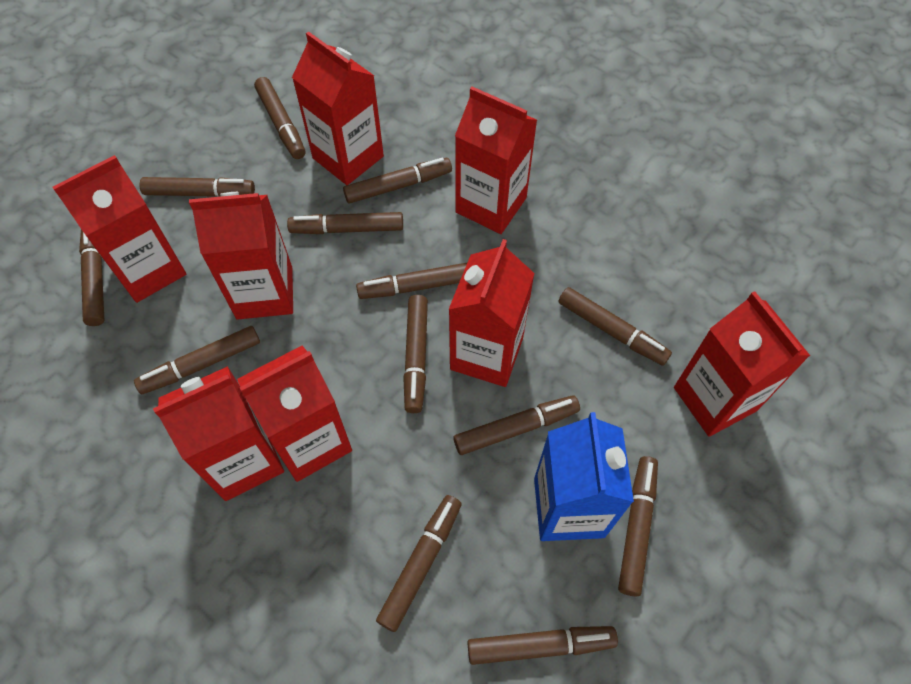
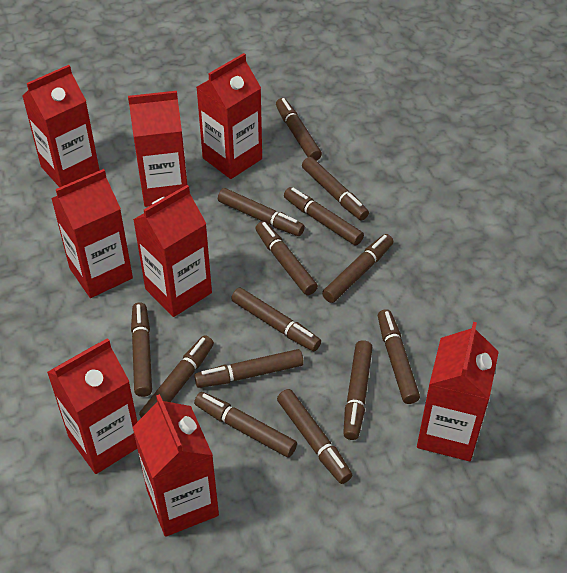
blue carton: 1 -> 0
brown marker: 13 -> 14

